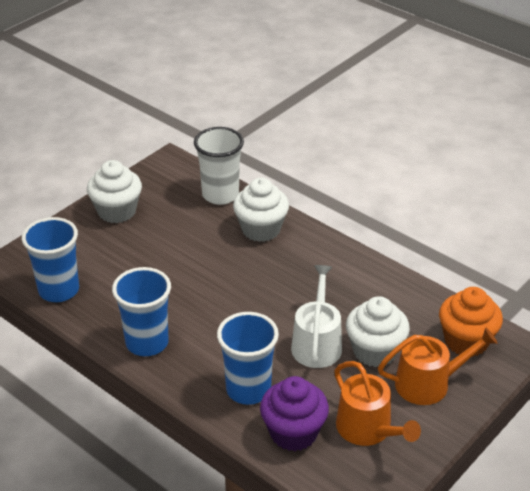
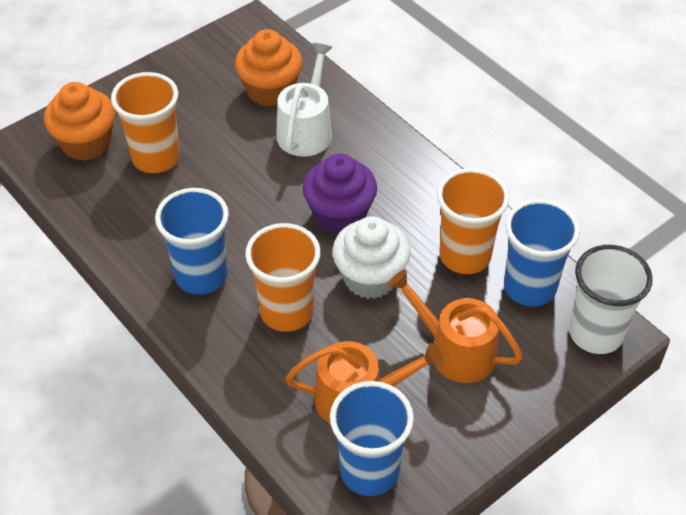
orange cup: 0 -> 3
orange cupcake: 1 -> 2
white cupcake: 3 -> 1

